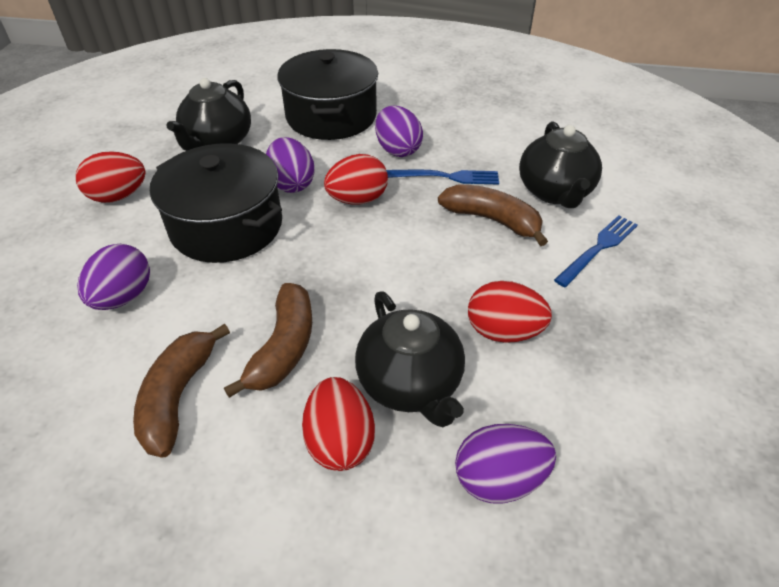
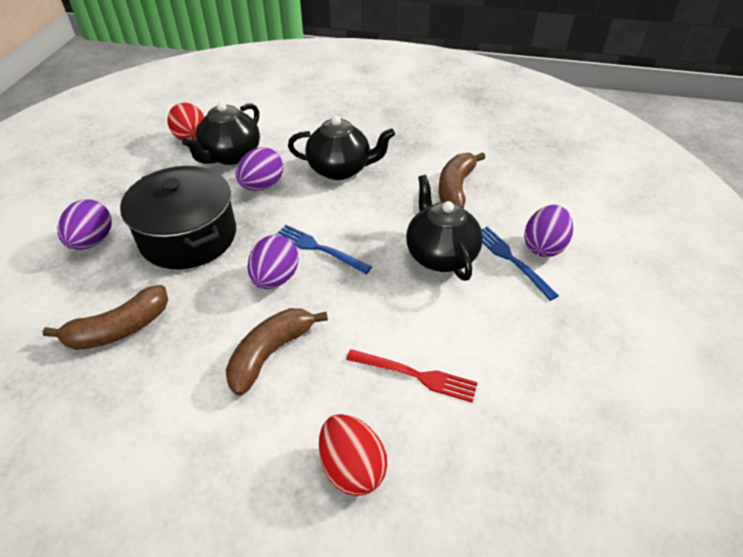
black pot: 2 -> 1
red egg: 4 -> 2
red fork: 0 -> 1

